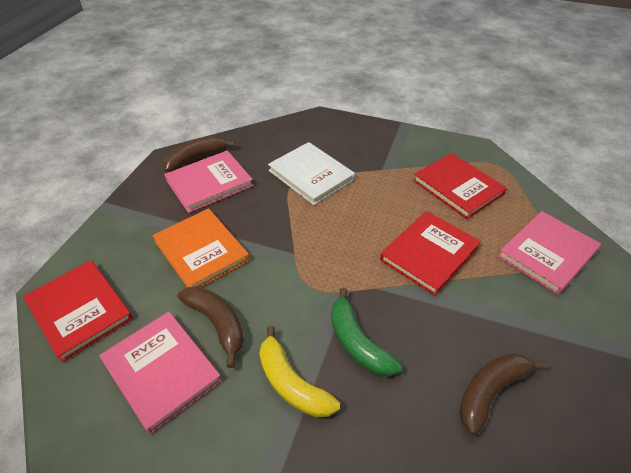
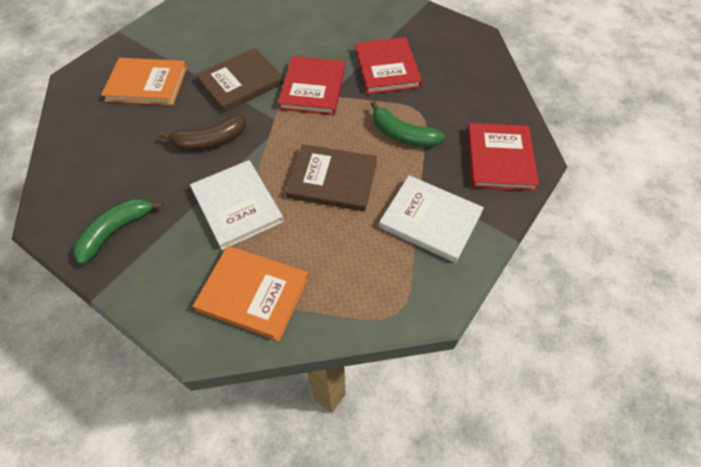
brown banana: 3 -> 1
brown book: 0 -> 2
green banana: 1 -> 2
orange book: 1 -> 2
pink book: 3 -> 0
white book: 1 -> 2
yellow banana: 1 -> 0

